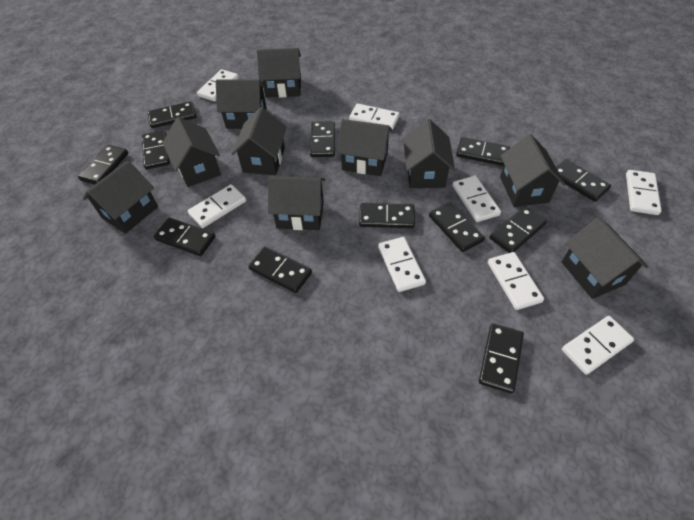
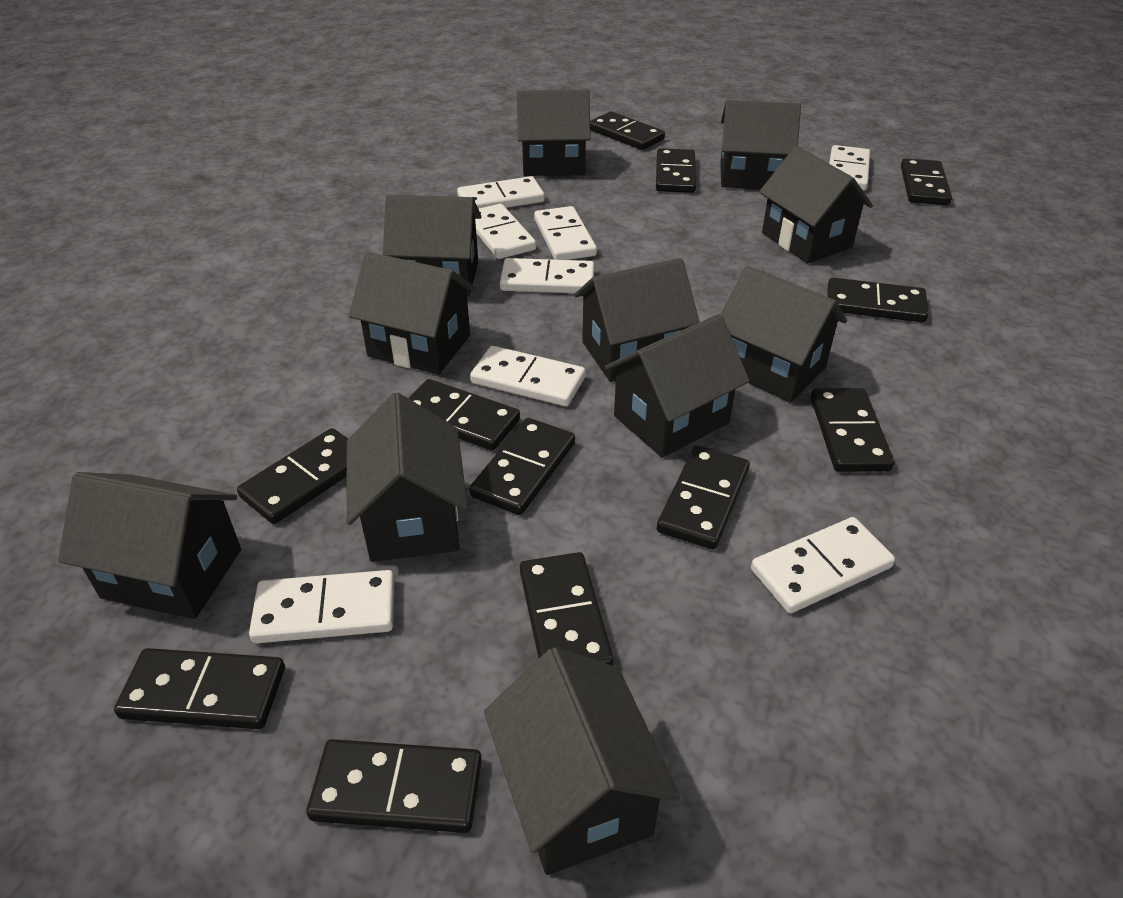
black house: 10 -> 11

